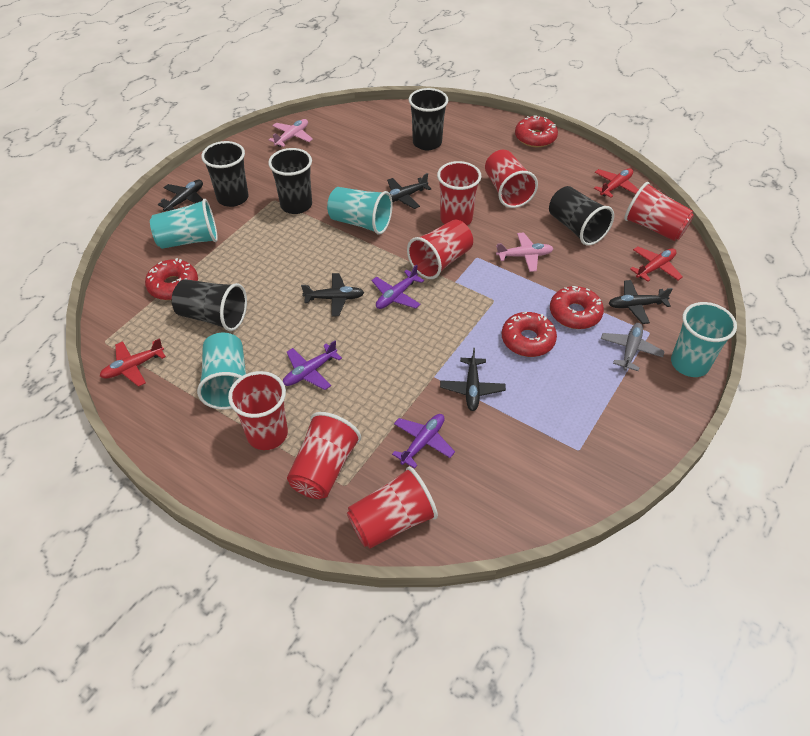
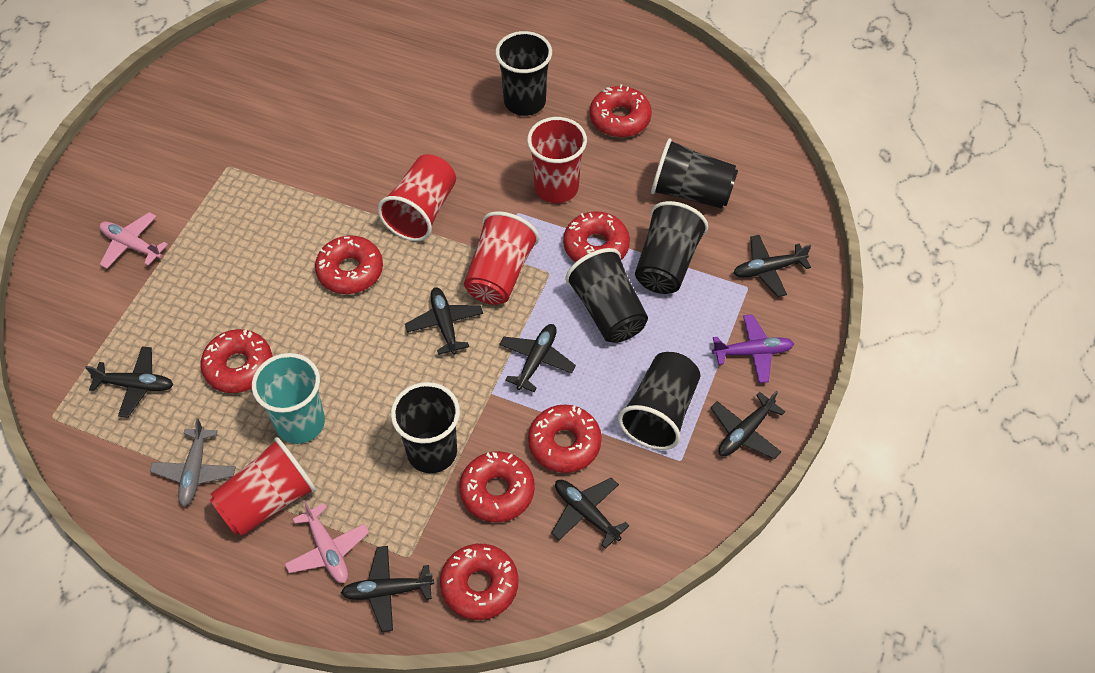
black cup: 5 -> 6
black plane: 5 -> 7
purple plane: 3 -> 1
red cup: 7 -> 4
red donut: 4 -> 7
red plane: 3 -> 0
turquoise cup: 4 -> 1

